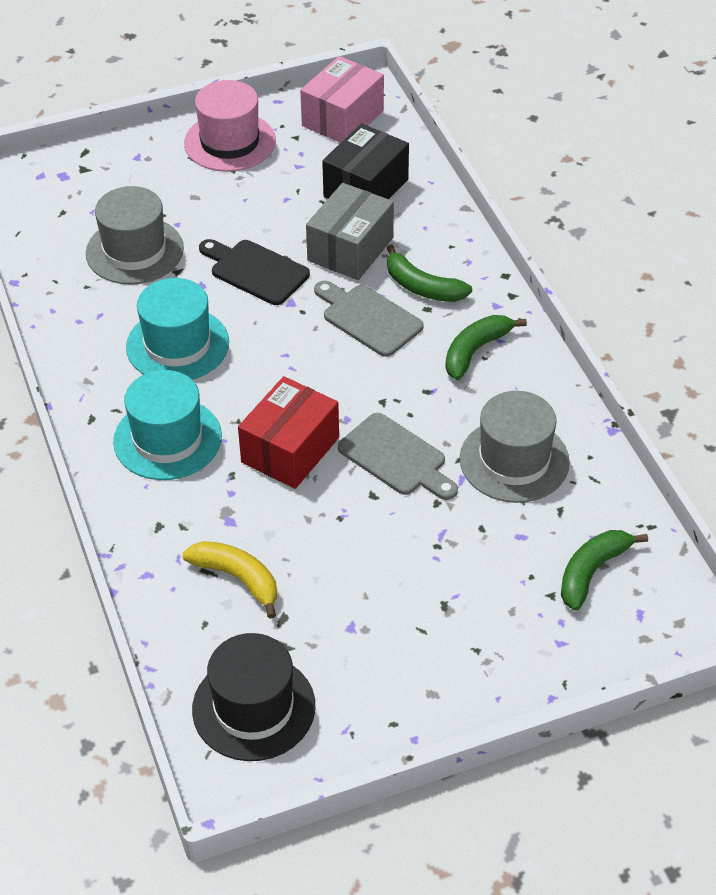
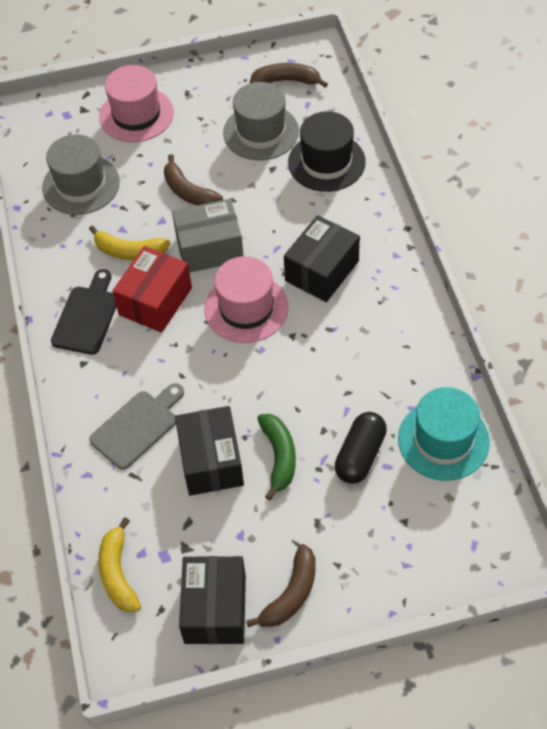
black box: 1 -> 3
black capsule: 0 -> 1
brown banana: 0 -> 3
green banana: 3 -> 1
grey cutting board: 2 -> 1
pink box: 1 -> 0
pink hat: 1 -> 2
turquoise hat: 2 -> 1
yellow banana: 1 -> 2

